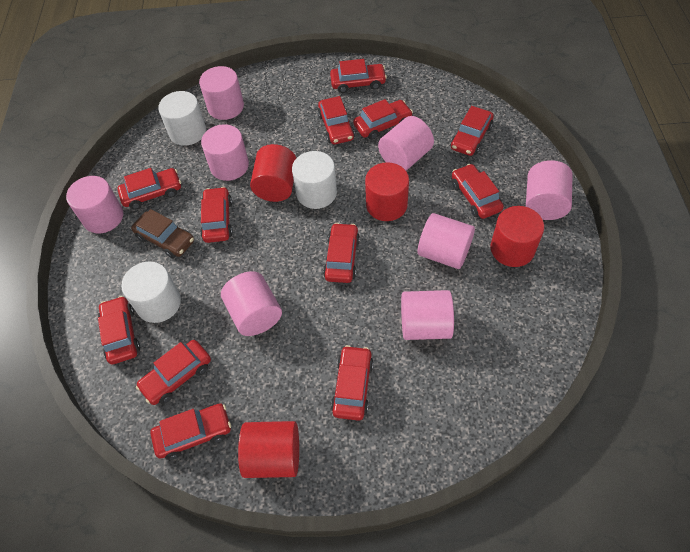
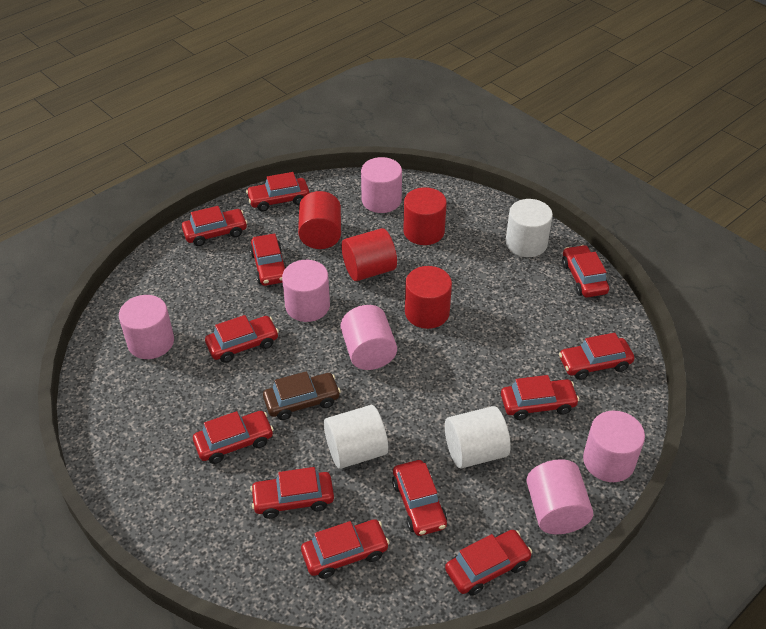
pink cylinder: 8 -> 6

